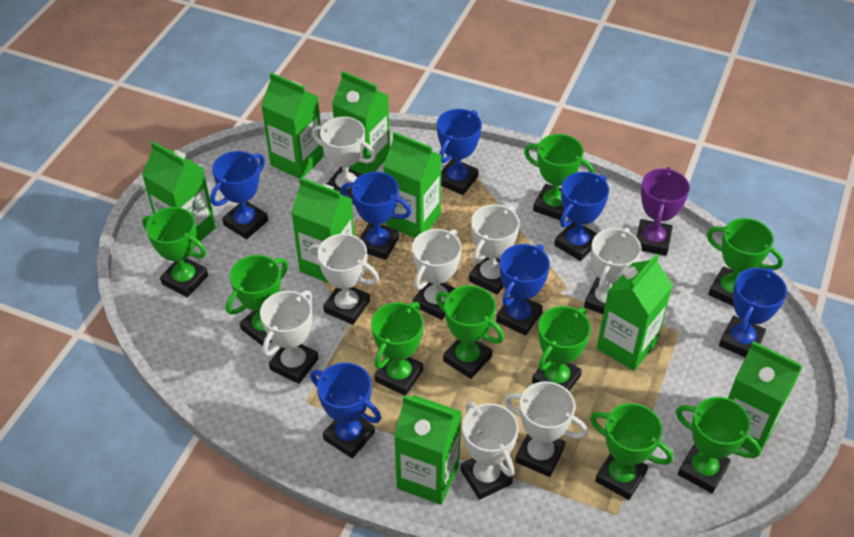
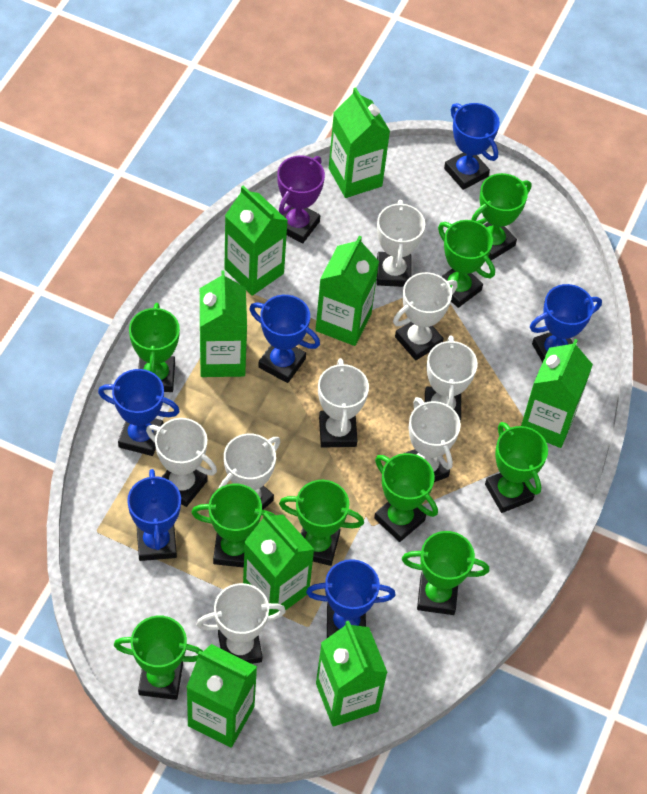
blue trophy: 7 -> 6

